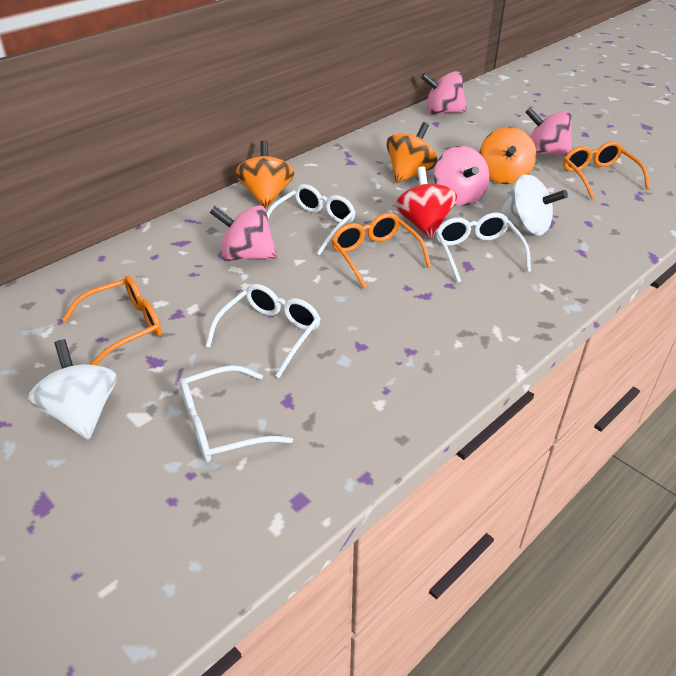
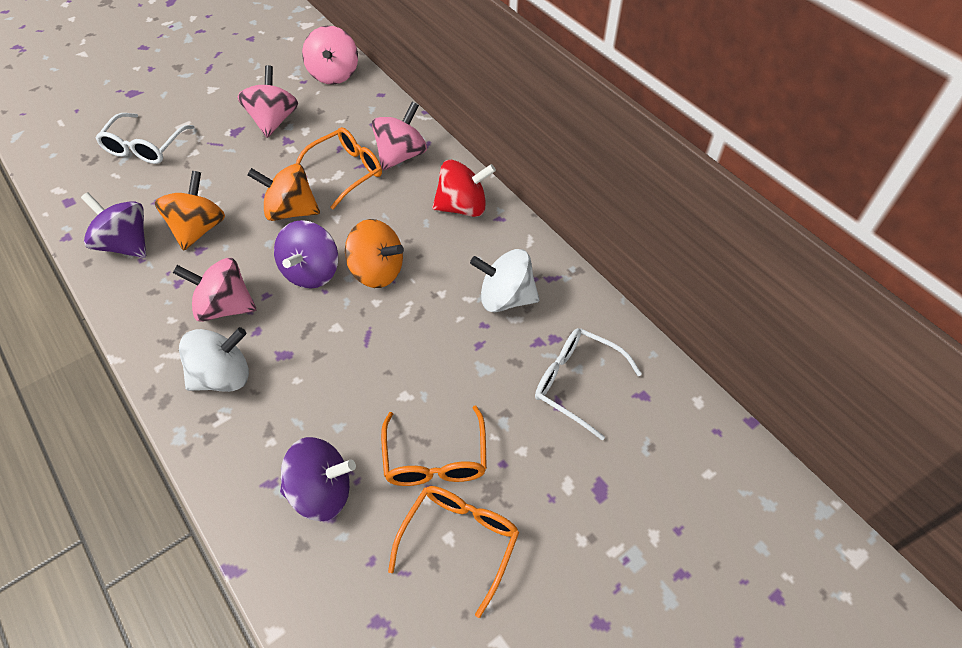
purple spinning top: 0 -> 3
white glasses: 4 -> 2

